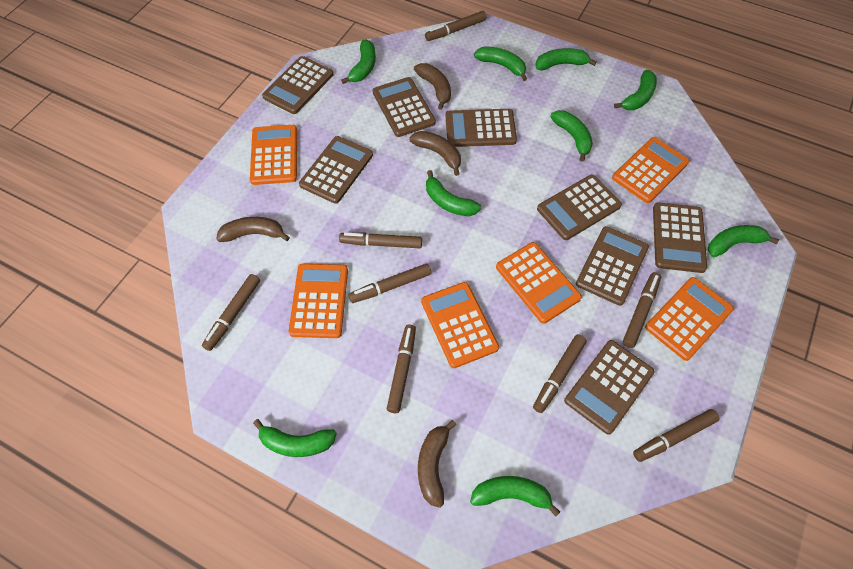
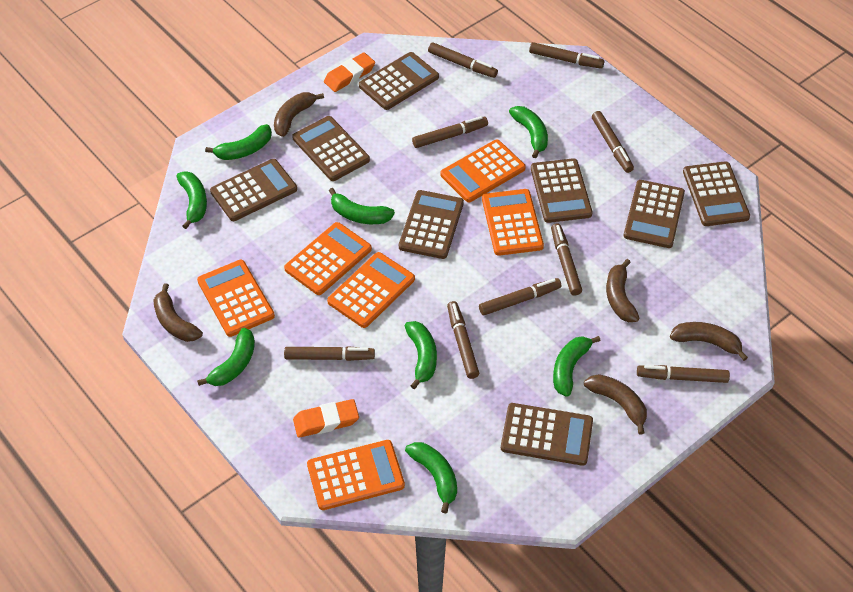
brown banana: 4 -> 5
brown marker: 8 -> 9
green banana: 9 -> 8
orange eraser: 0 -> 2

